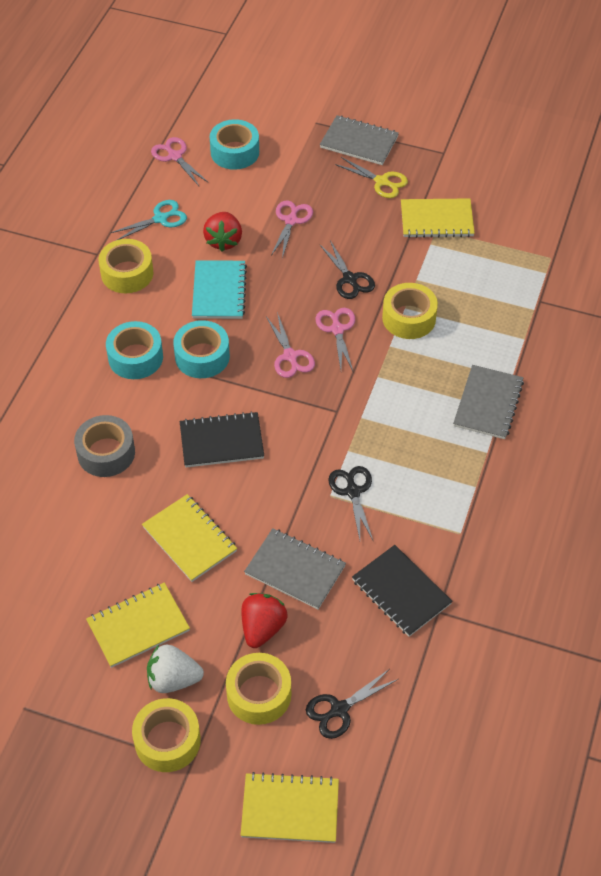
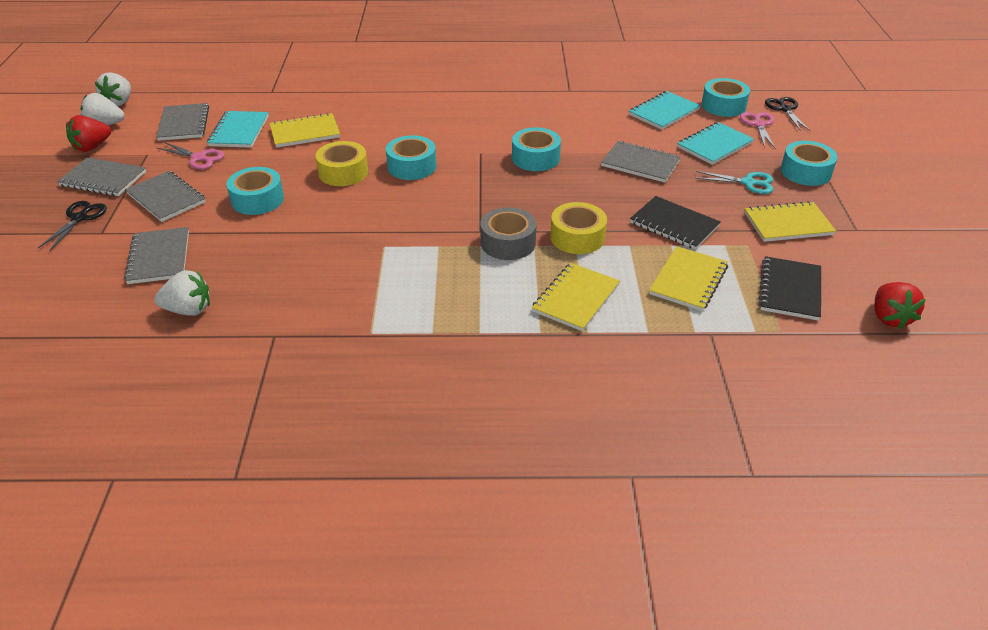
black scissors: 3 -> 2
grey notebook: 3 -> 5
pink scissors: 4 -> 2
turquoise notebook: 1 -> 3
turquoise tape: 3 -> 5
white strawberry: 1 -> 3
yellow scissors: 1 -> 0
yellow tape: 4 -> 2

